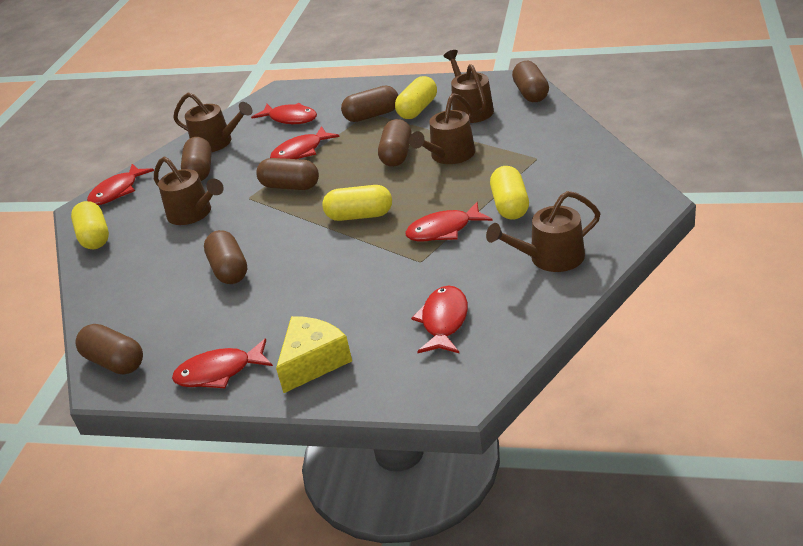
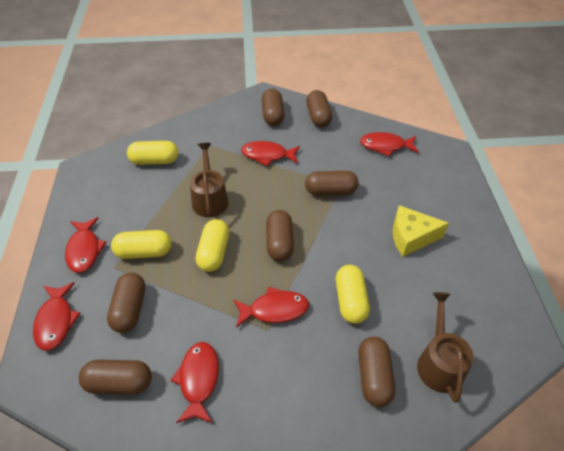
brown watering can: 5 -> 2

